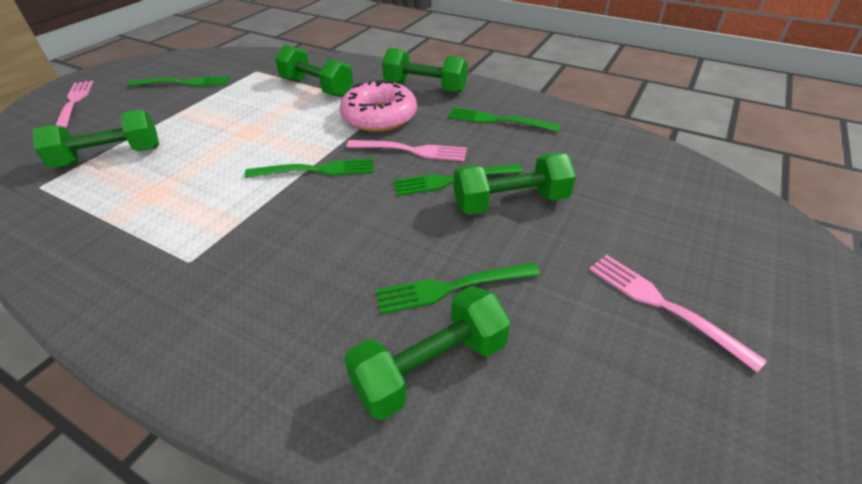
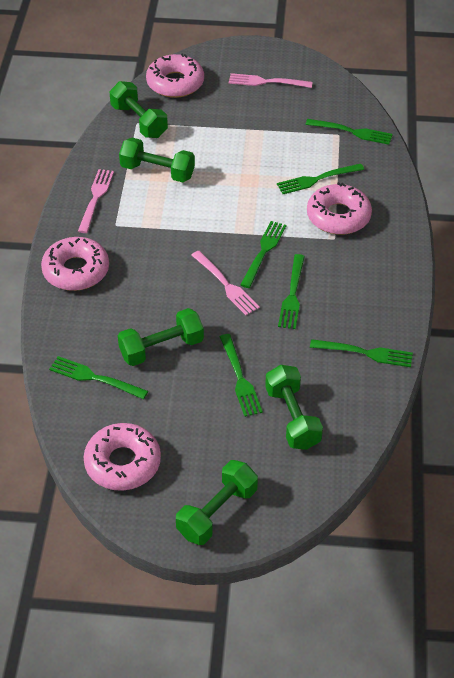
green fork: 5 -> 7
pink donut: 1 -> 4

